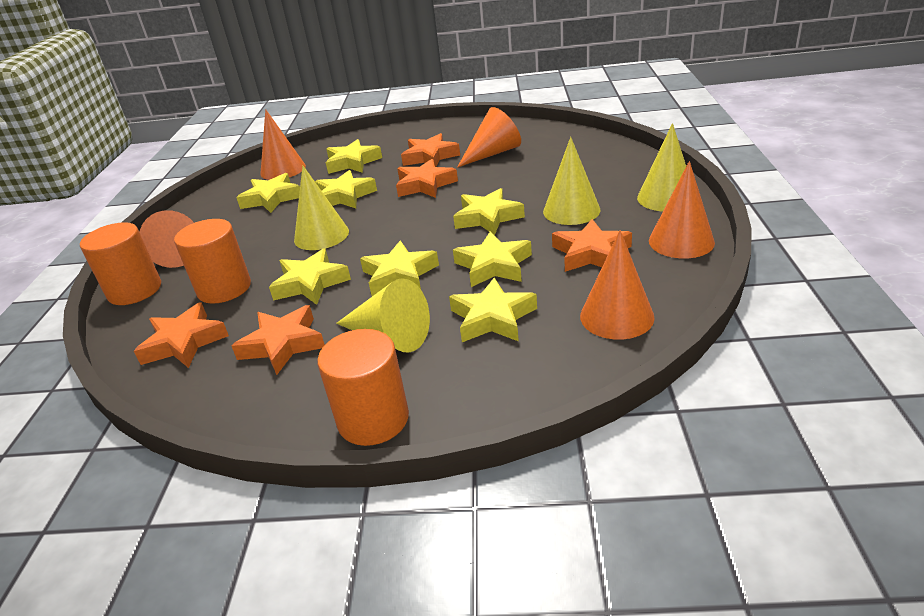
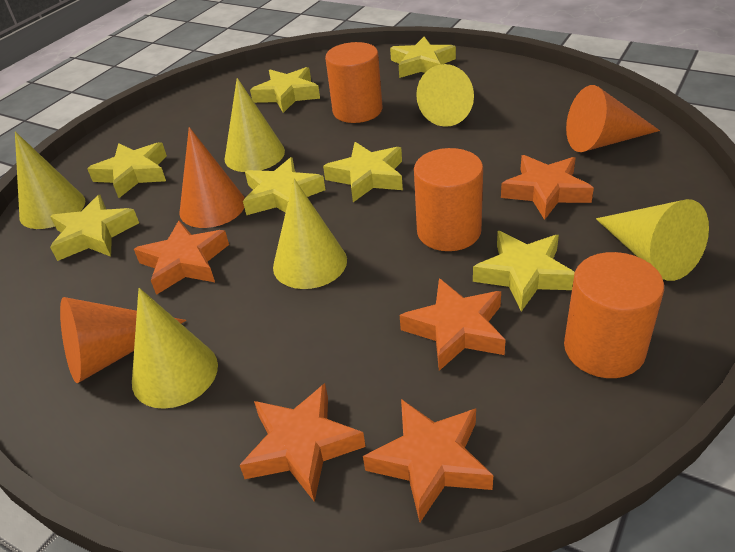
orange cone: 5 -> 3
yellow cone: 4 -> 6
yellow star: 8 -> 7

